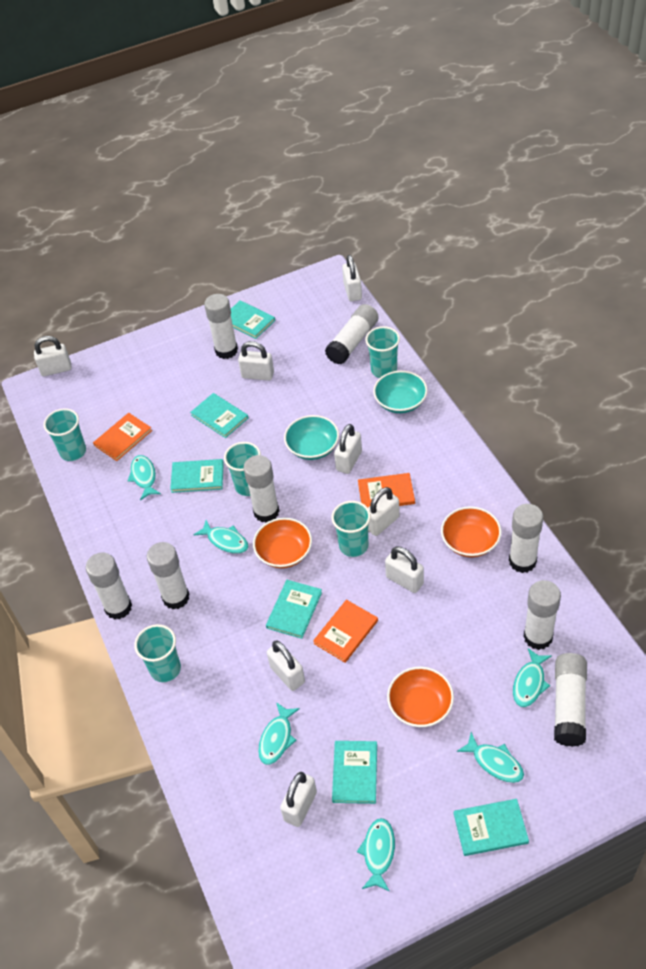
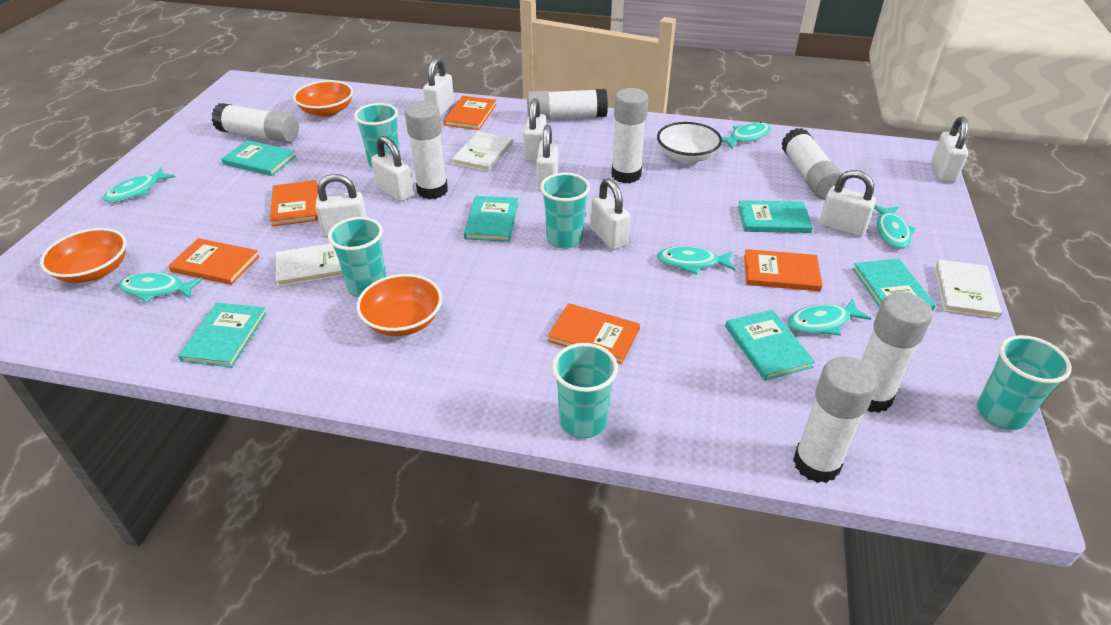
orange book: 3 -> 5
turquoise bowl: 2 -> 0
white book: 0 -> 3
white bowl: 0 -> 1
white glue stick: 8 -> 7

